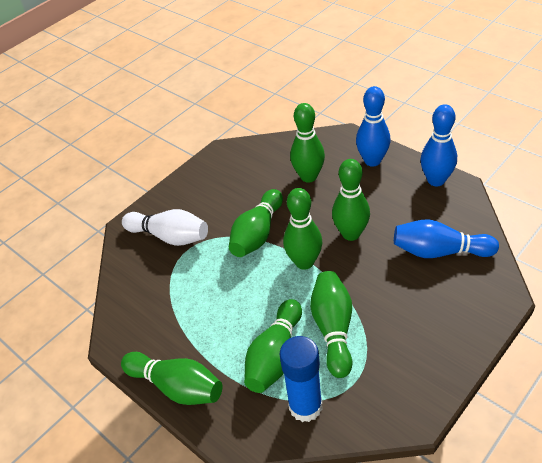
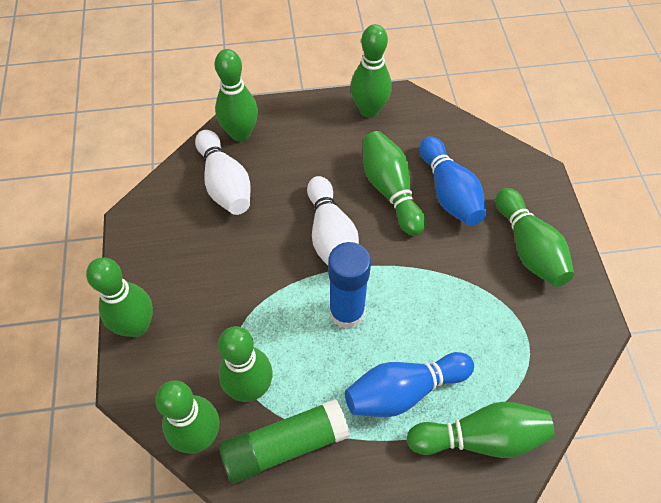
blue bowling pin: 3 -> 2
green bowling pin: 7 -> 8
green glue stick: 0 -> 1
white bowling pin: 1 -> 2

